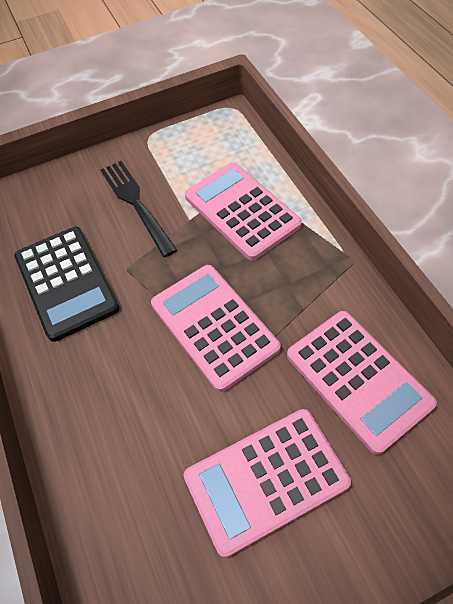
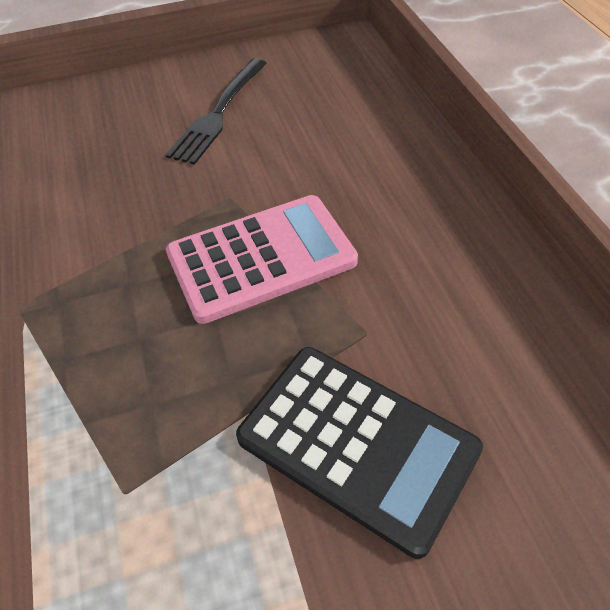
pink calculator: 4 -> 1

